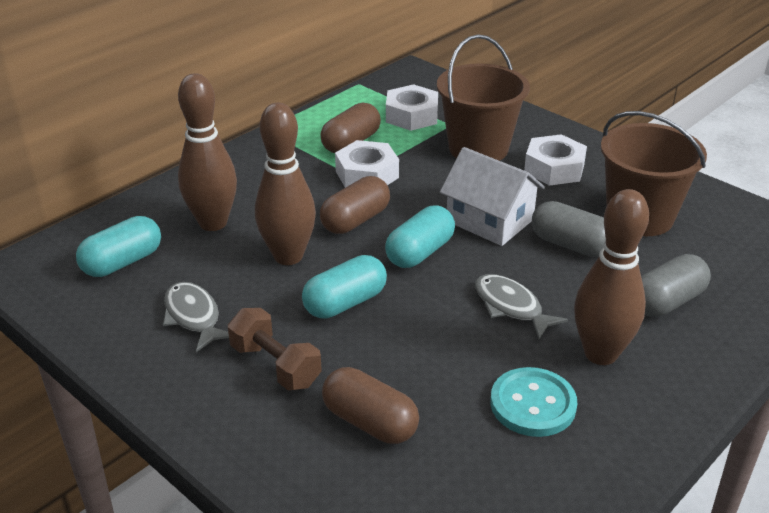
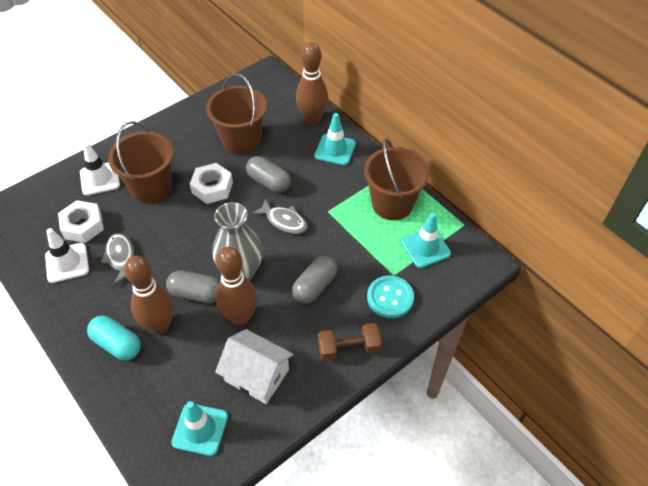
brown bucket: 2 -> 3
brown capsule: 3 -> 0
grey capsule: 2 -> 3
grey vase: 0 -> 1
turquoise capsule: 3 -> 1
turquoise traffic cone: 0 -> 3
white nut: 3 -> 2
white traffic cone: 0 -> 2

